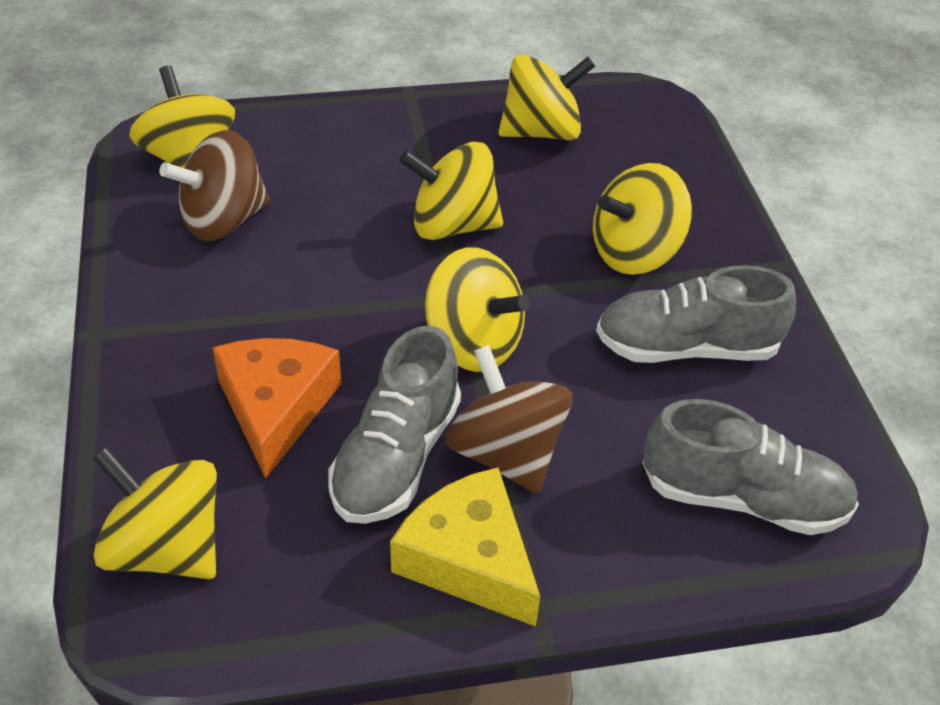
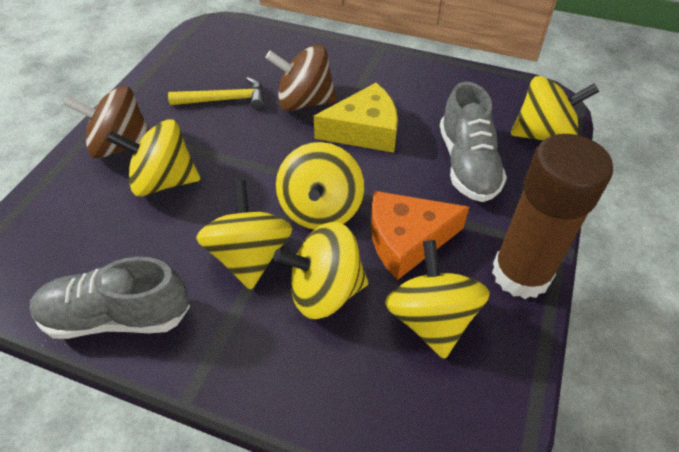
brown glue stick: 0 -> 1
grey shoe: 3 -> 2
yellow hammer: 0 -> 1

